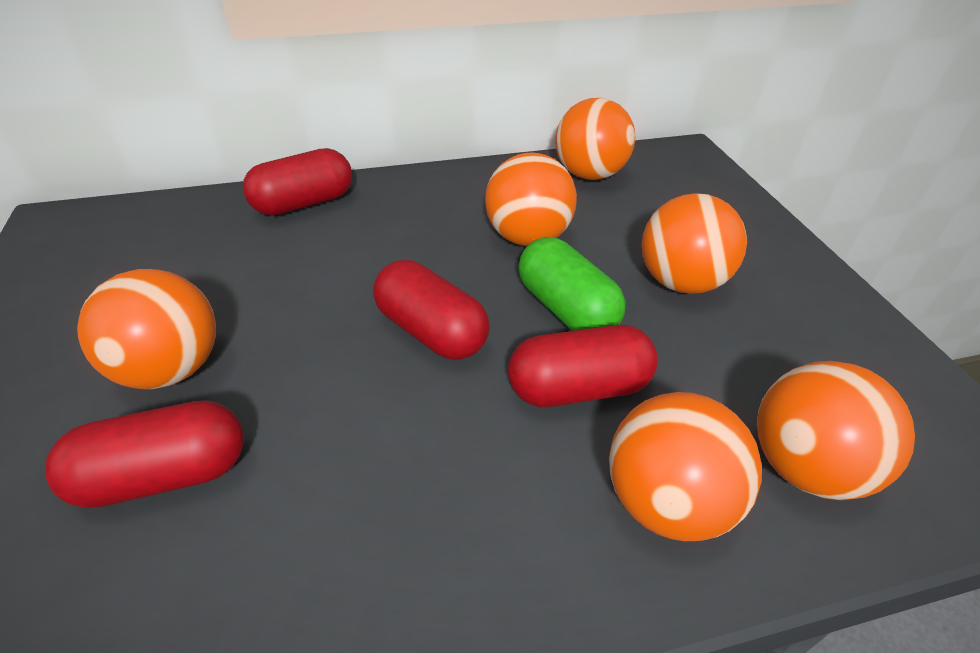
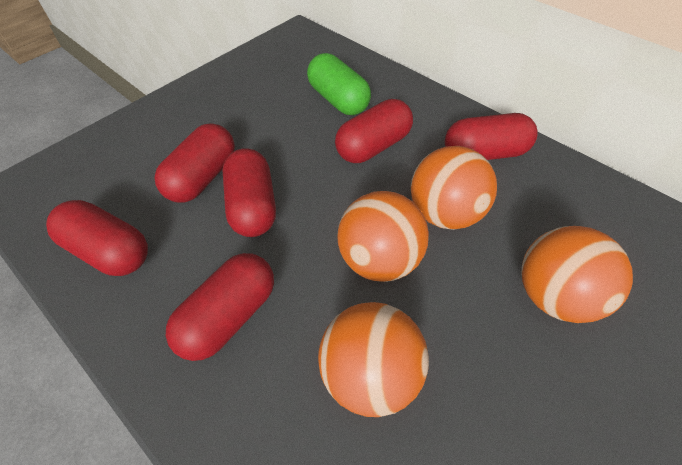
orange ball: 6 -> 4
red capsule: 4 -> 6

